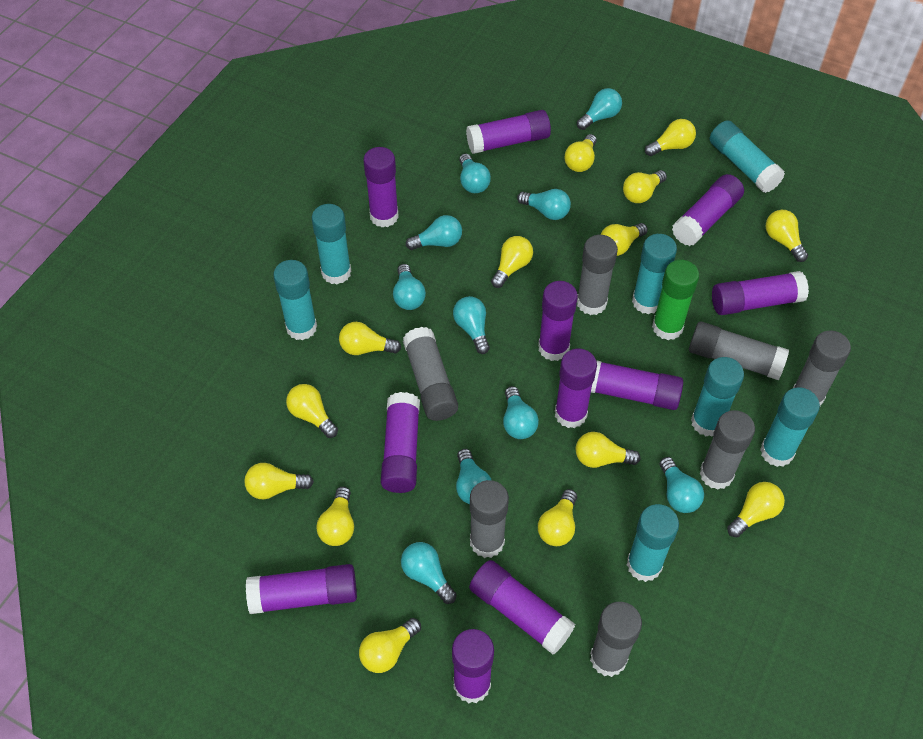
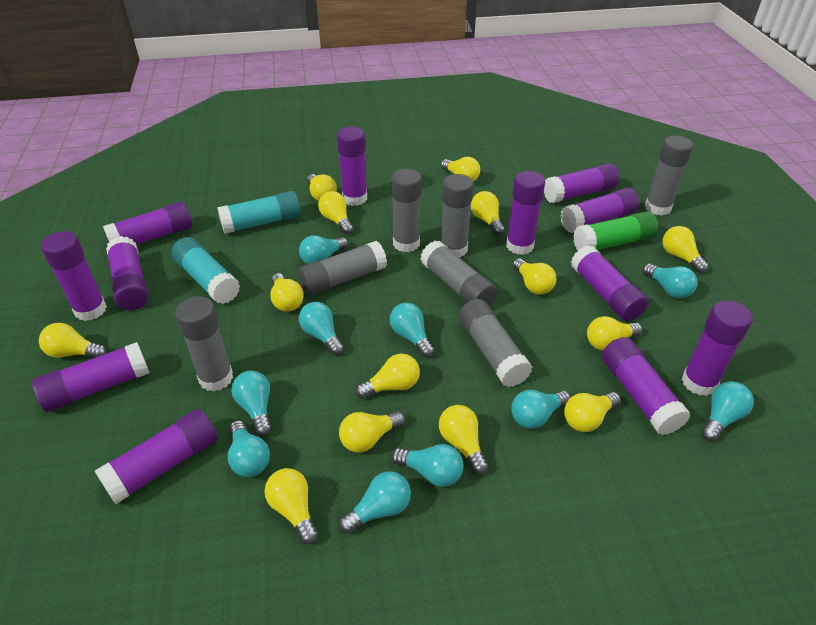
purple glue stick: 11 -> 12
turquoise glue stick: 7 -> 2

